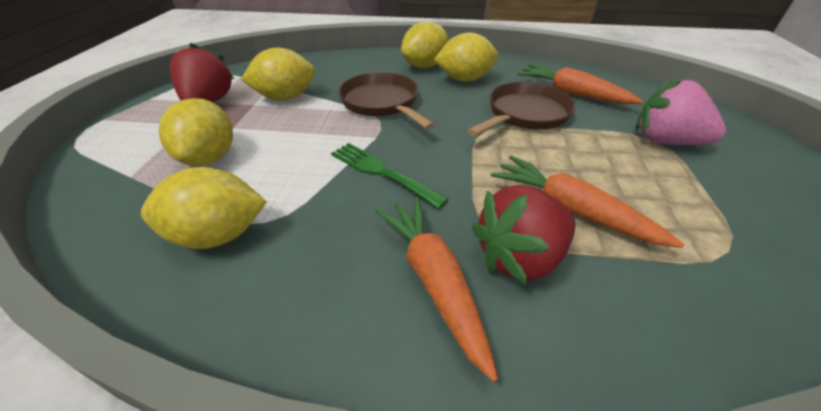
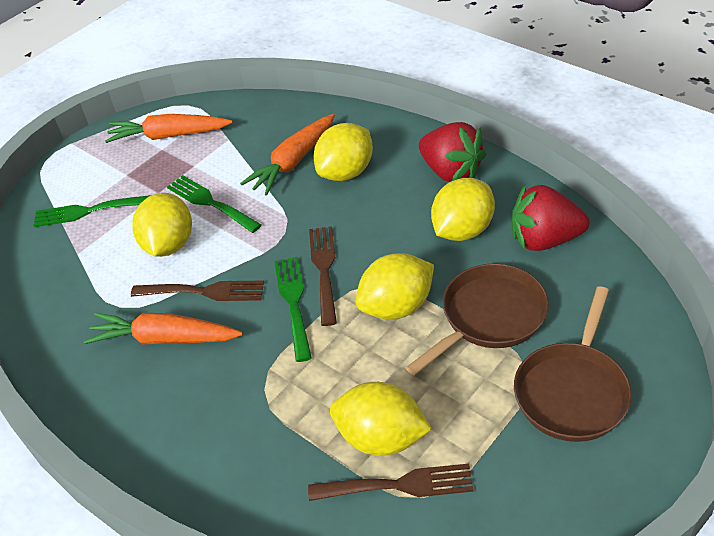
brown fork: 0 -> 3
green fork: 1 -> 3
pink strawberry: 1 -> 0

